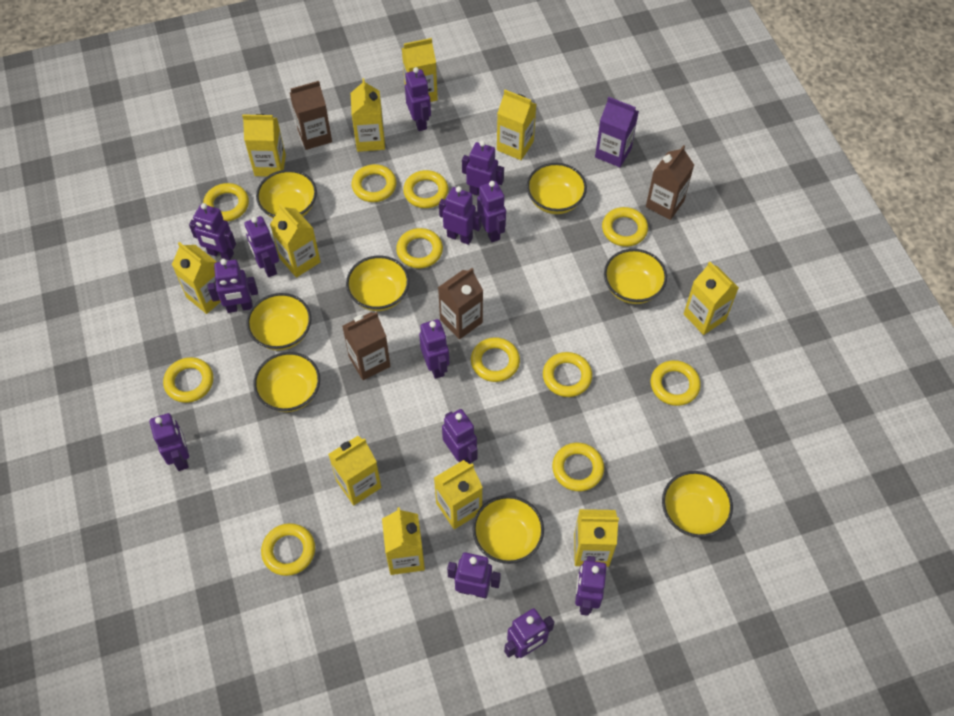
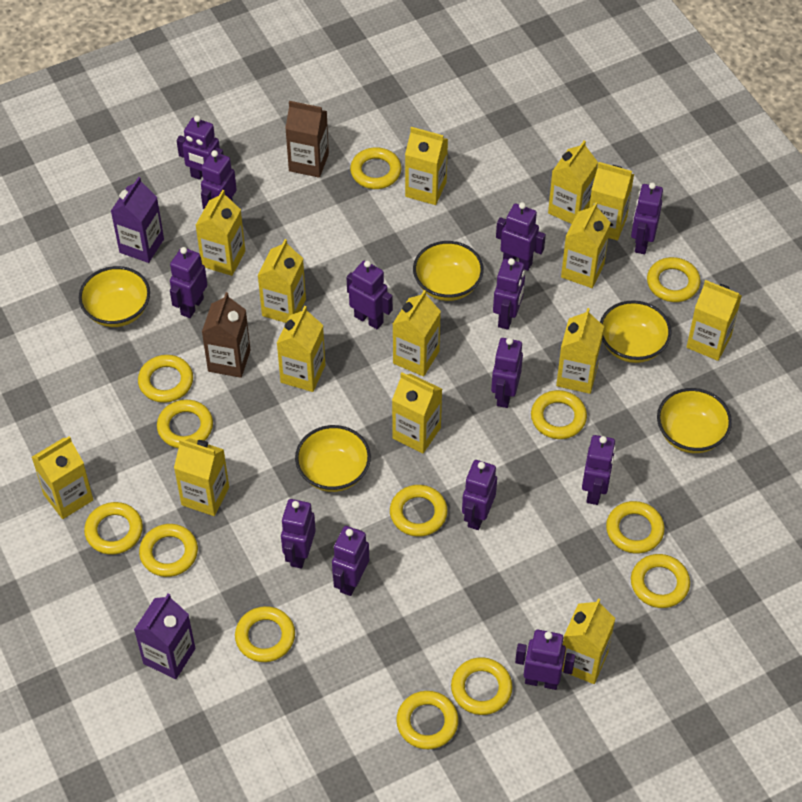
brown carton: 4 -> 2
purple carton: 1 -> 2
yellow bowl: 8 -> 5
yellow carton: 11 -> 14
yellow ring: 11 -> 13

